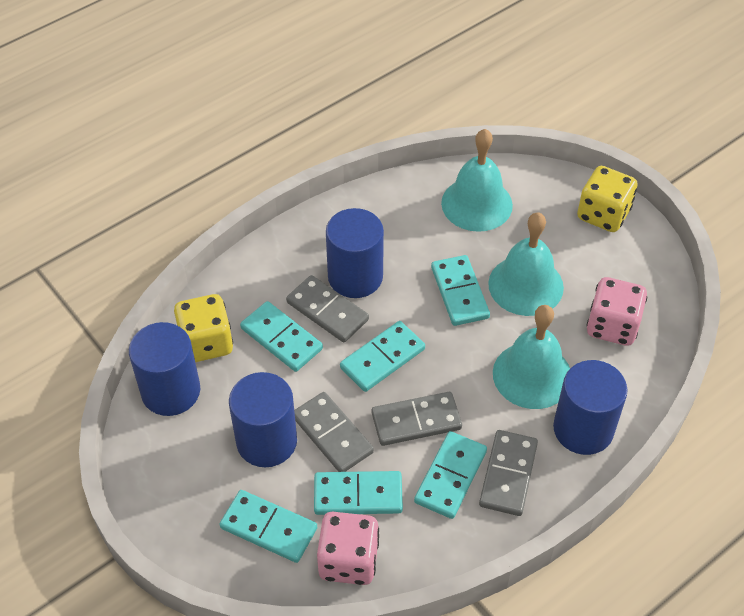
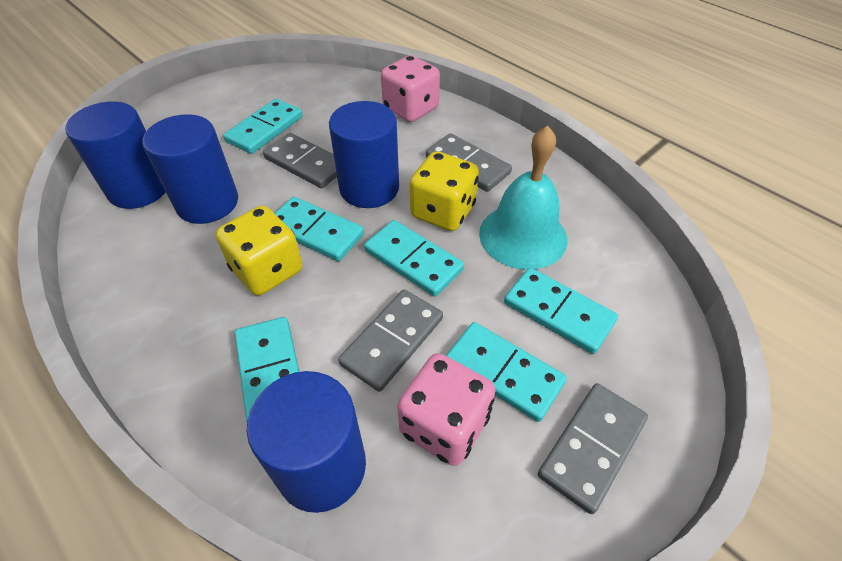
turquoise bell: 3 -> 1

